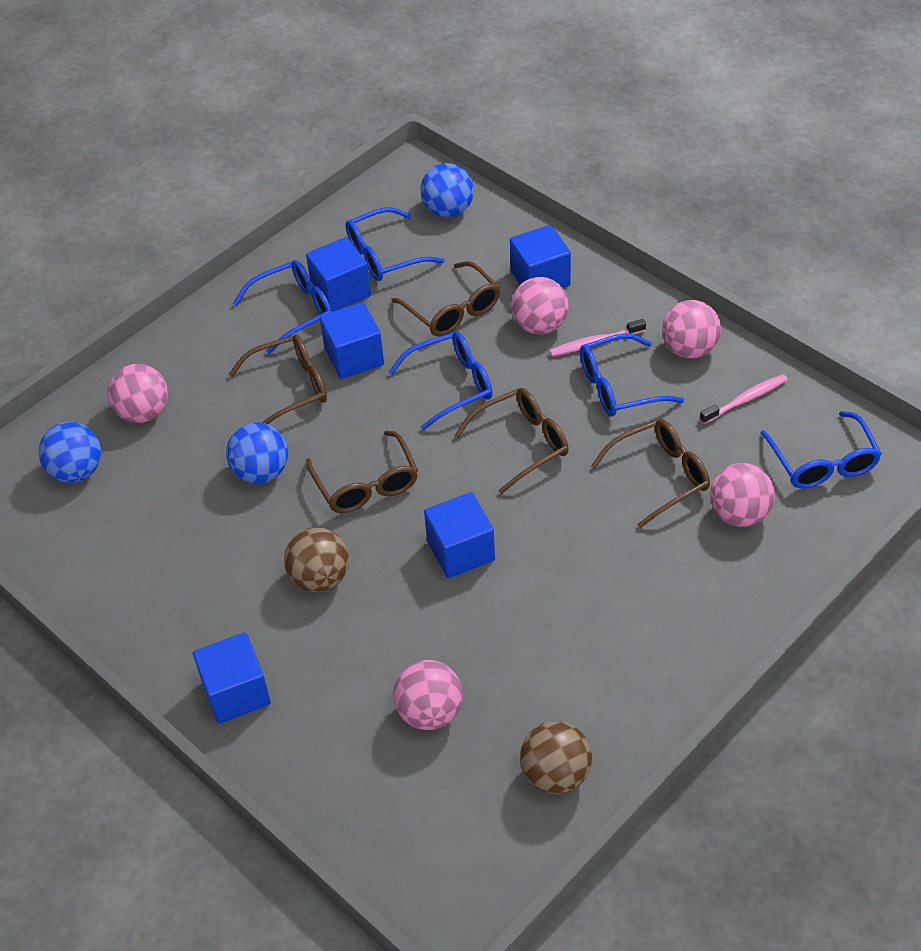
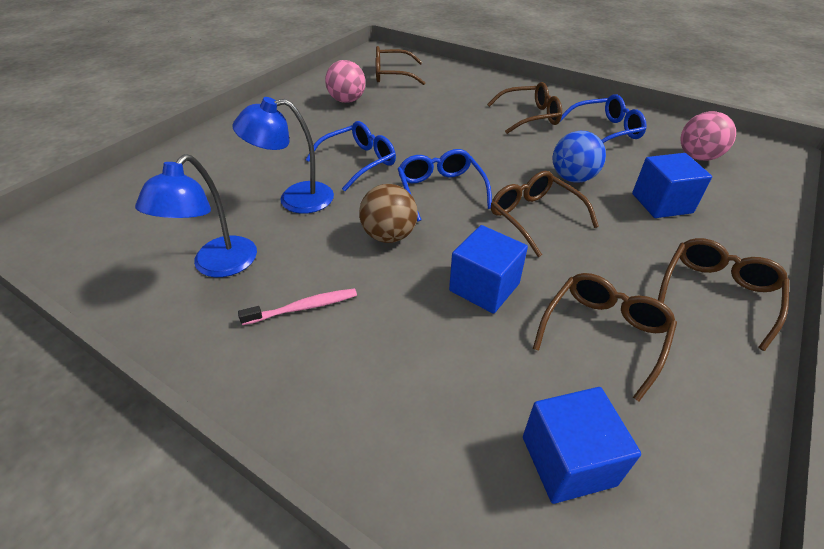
blue ball: 3 -> 1
blue cube: 5 -> 3
blue glasses: 5 -> 3
blue lamp: 0 -> 2
brown ball: 2 -> 1
pink ball: 5 -> 2
pink toothbrush: 2 -> 1

